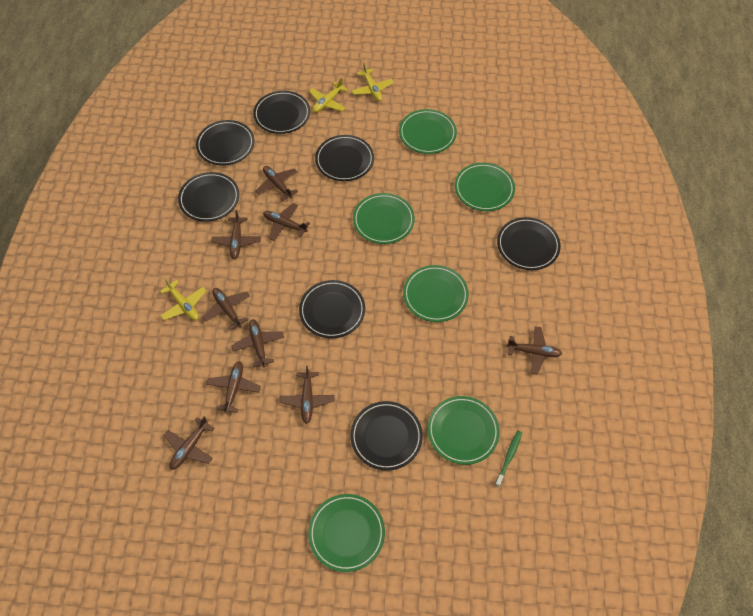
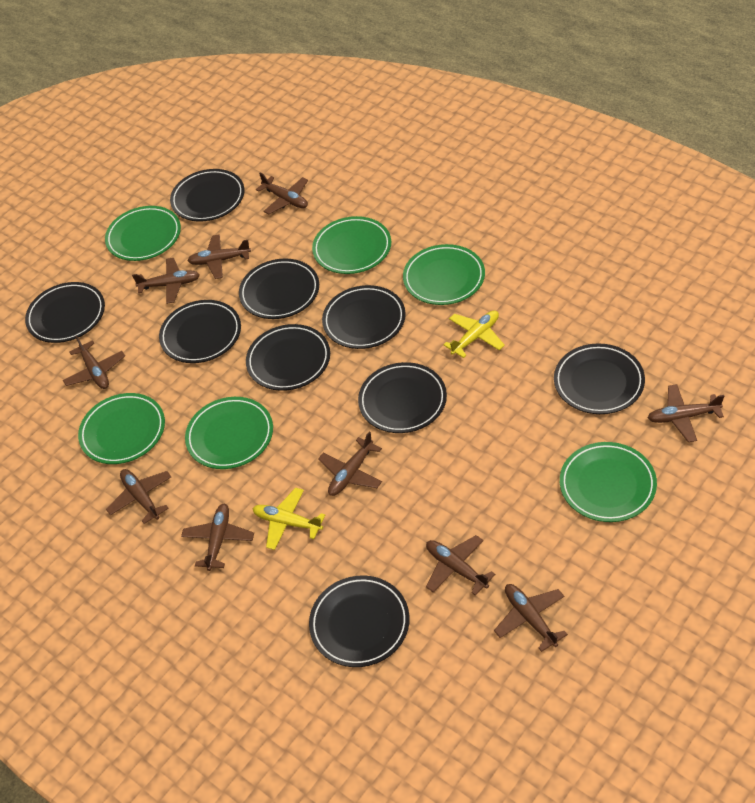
black plate: 7 -> 9
brown plane: 9 -> 10
green toothbrush: 1 -> 0
yellow plane: 3 -> 2

